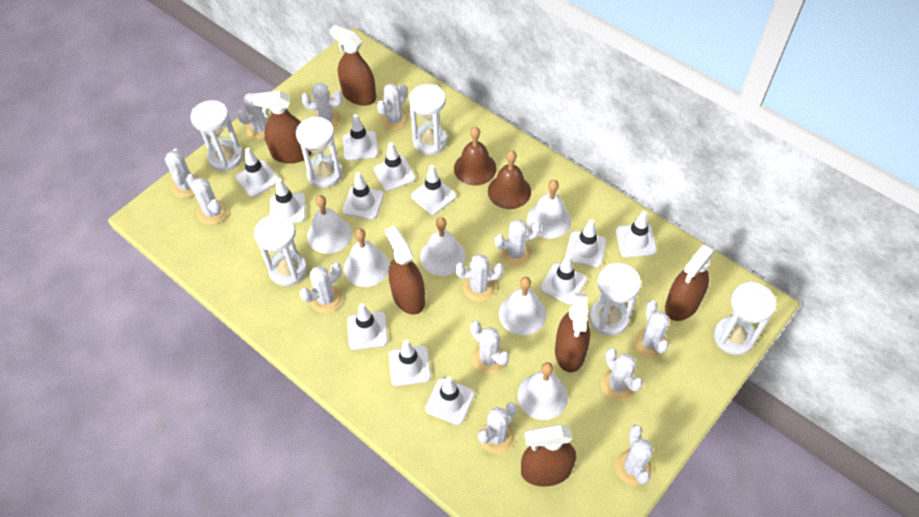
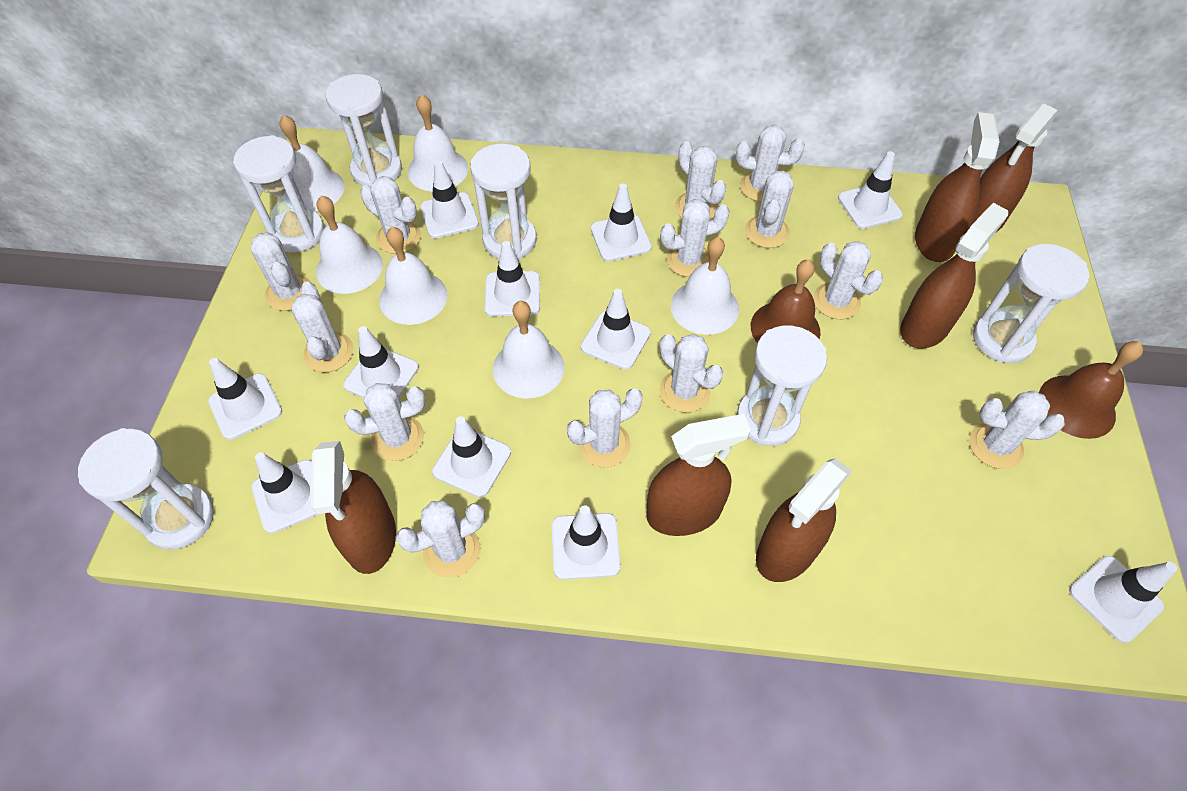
white traffic cone: 12 -> 11

